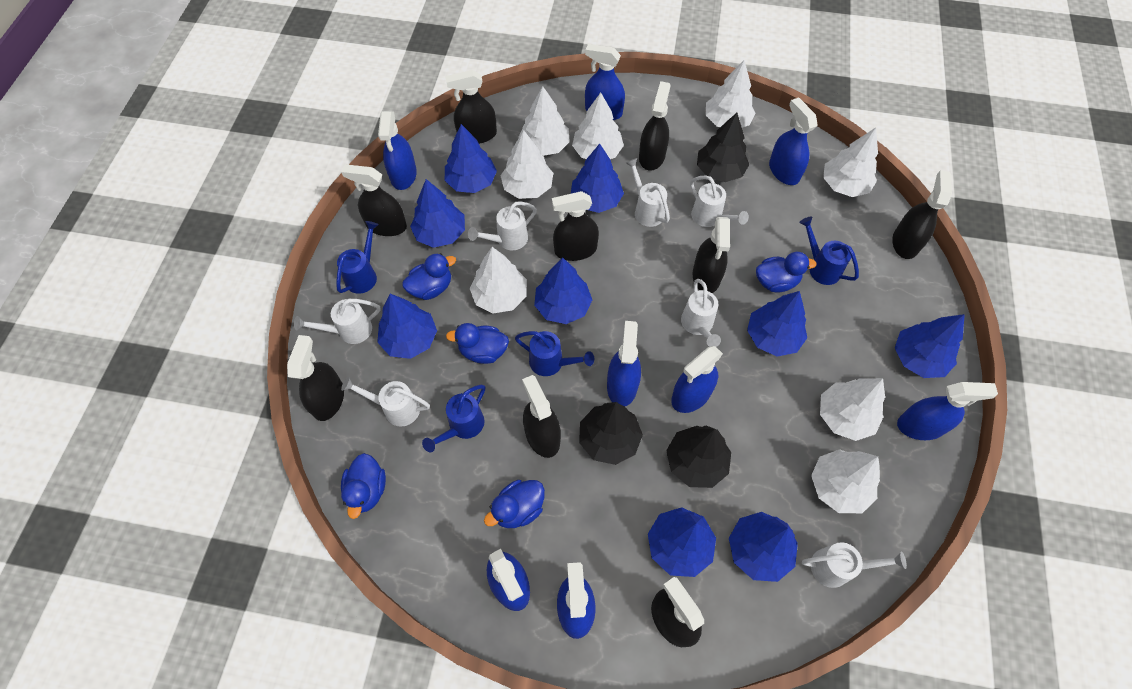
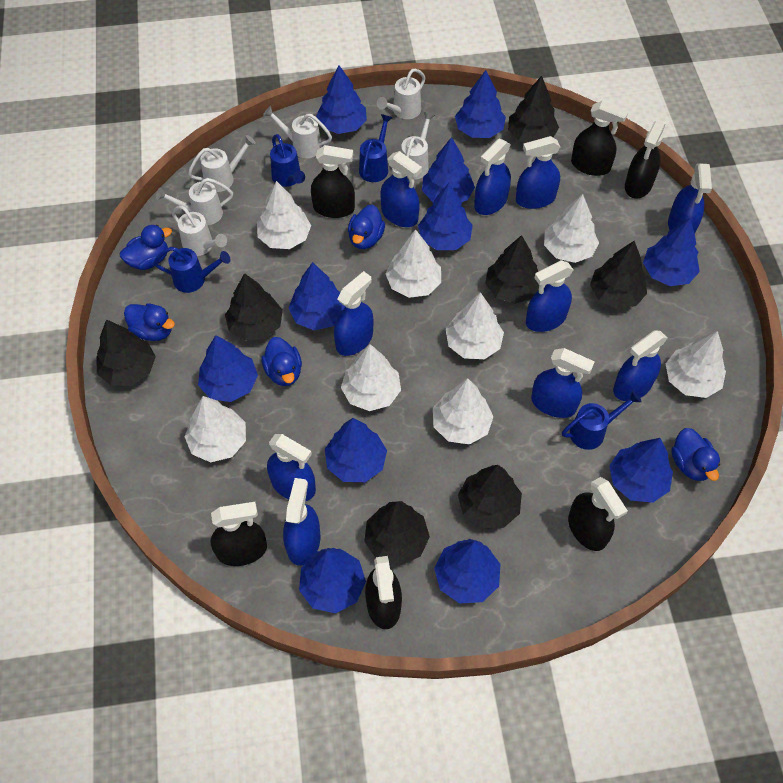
black spray bottle: 9 -> 6
black tree: 3 -> 7
blue spray bottle: 8 -> 10
blue tree: 9 -> 11
white watering can: 7 -> 6

